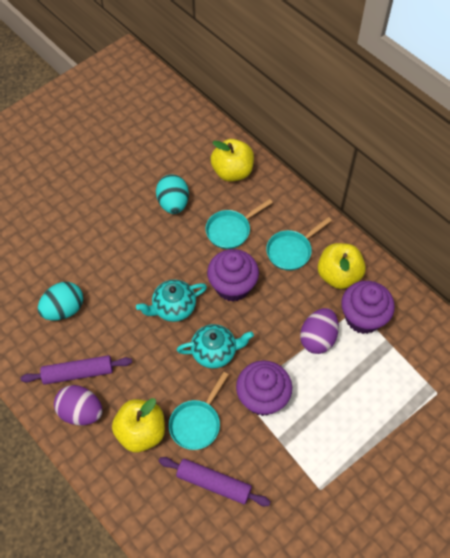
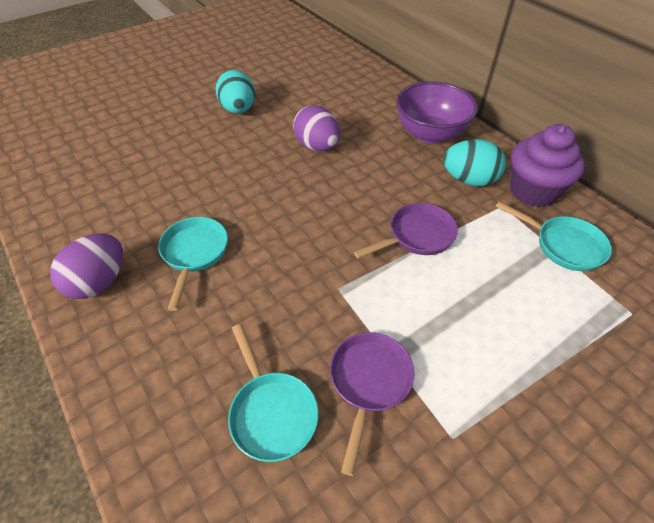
purple bowl: 0 -> 1
purple cupcake: 3 -> 1
purple pan: 0 -> 2
purple rolling pin: 2 -> 0
turquoise teapot: 2 -> 0
yellow apple: 3 -> 0

